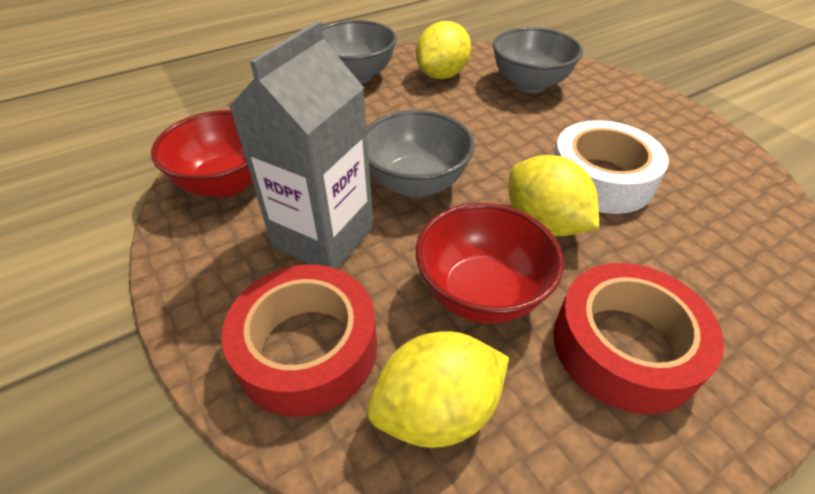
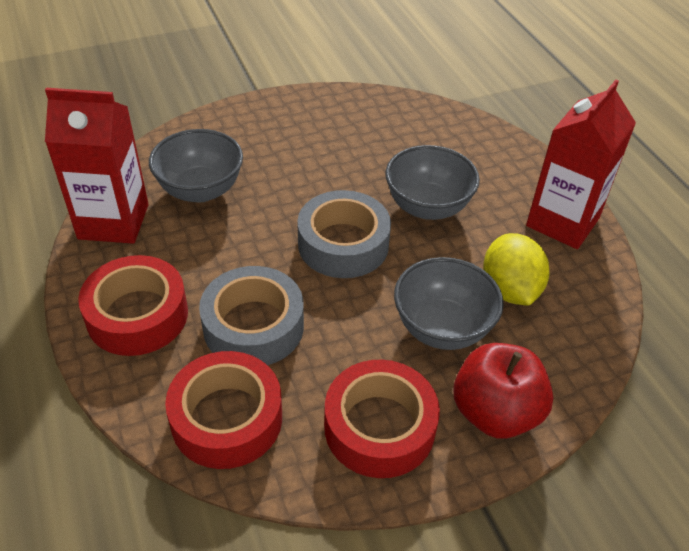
grey carton: 1 -> 0
grey tape: 0 -> 2
red apple: 0 -> 1
red bowl: 2 -> 0
red carton: 0 -> 2
red tape: 2 -> 3
white tape: 1 -> 0
yellow lemon: 3 -> 1

